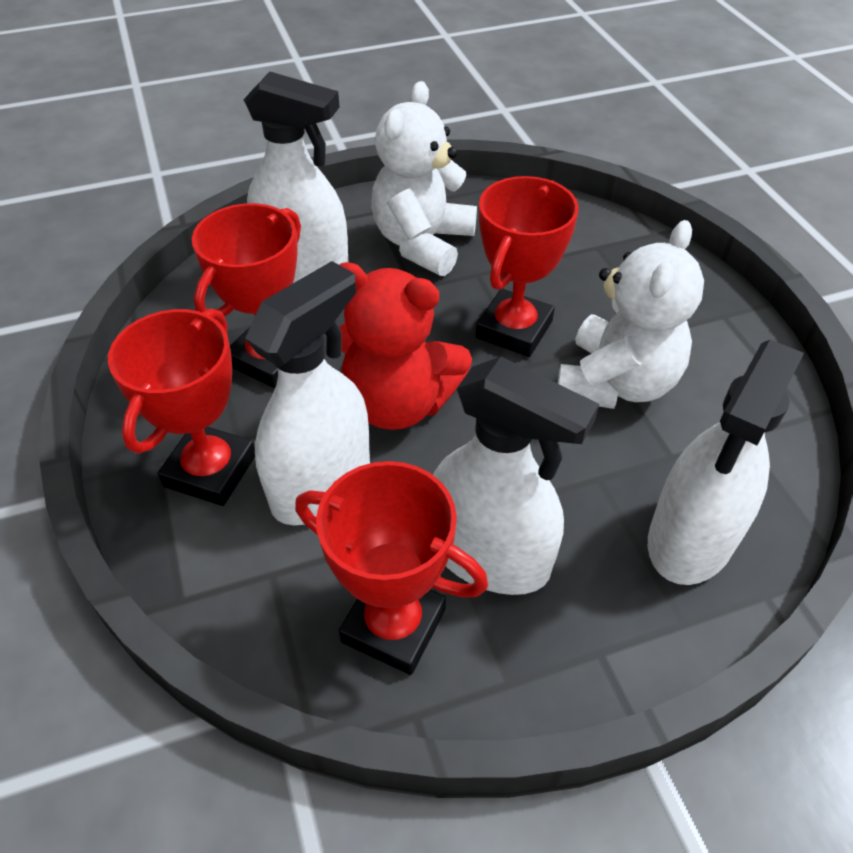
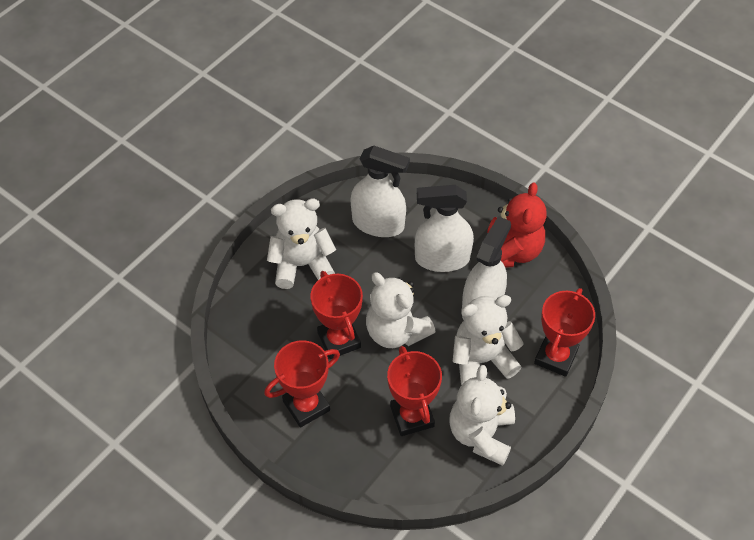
white spray bottle: 4 -> 3
white teddy bear: 2 -> 4

